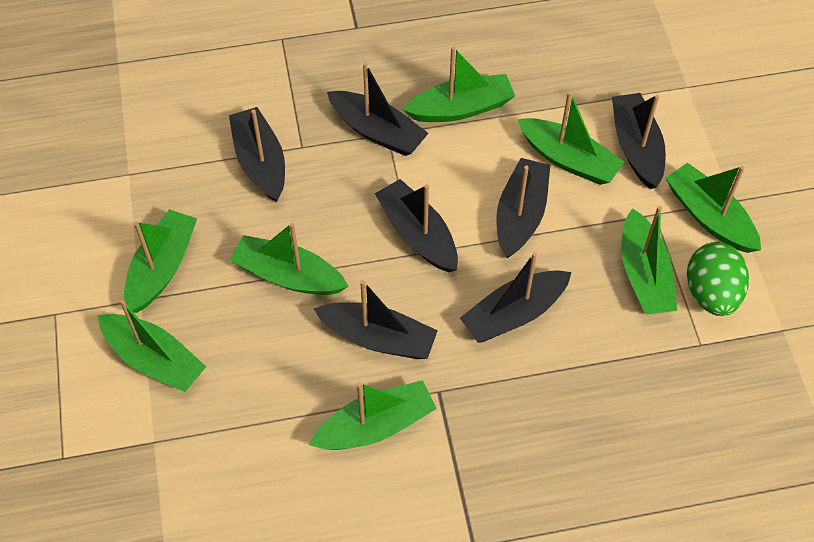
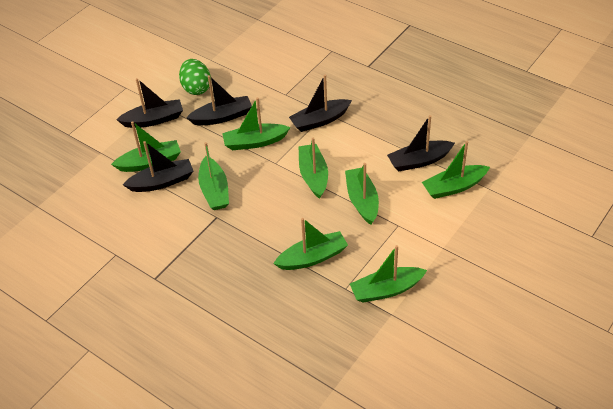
black boat: 7 -> 5

